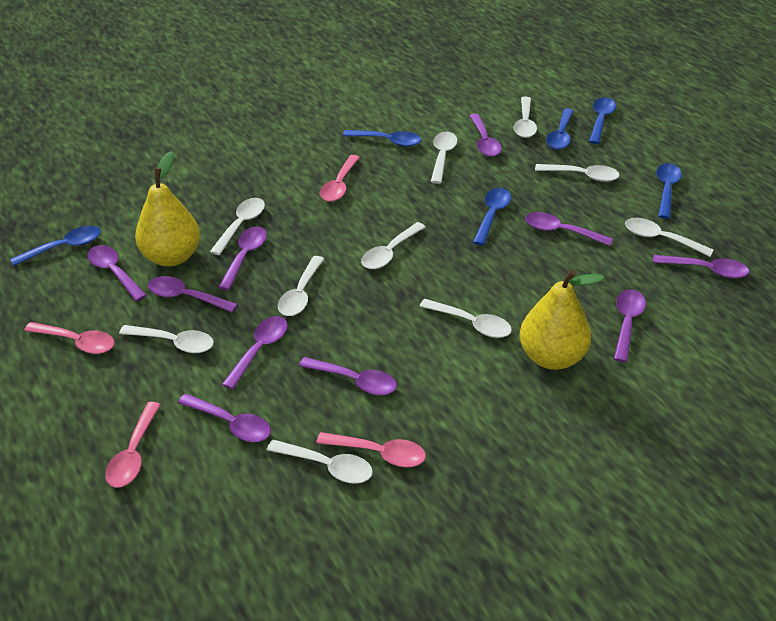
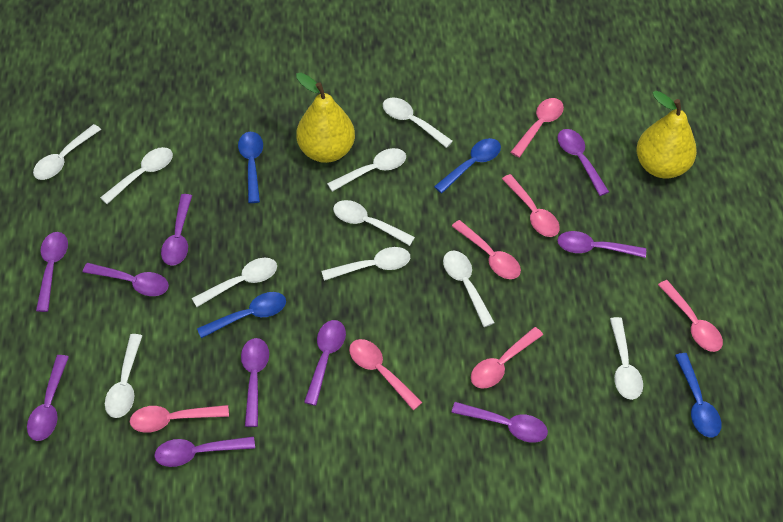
blue spoon: 6 -> 4
pink spoon: 4 -> 7

